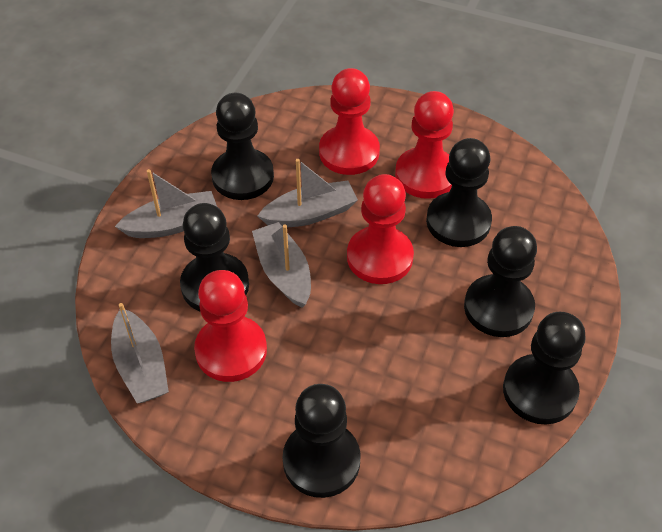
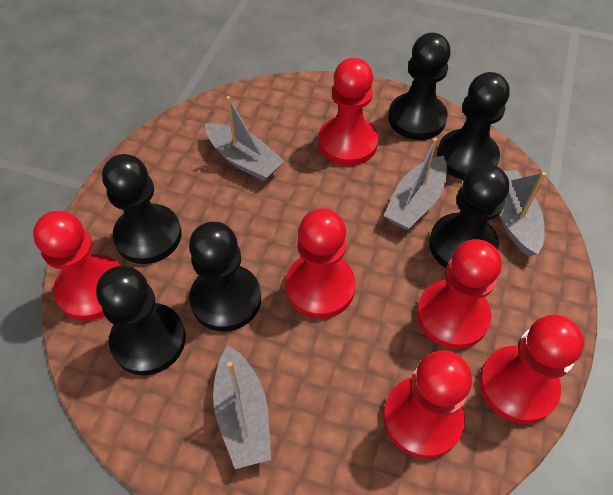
red pawn: 4 -> 6

